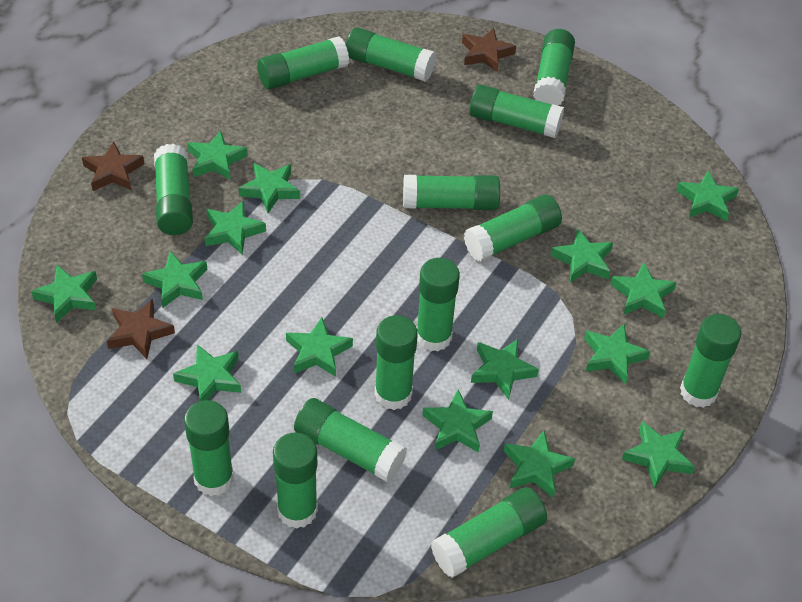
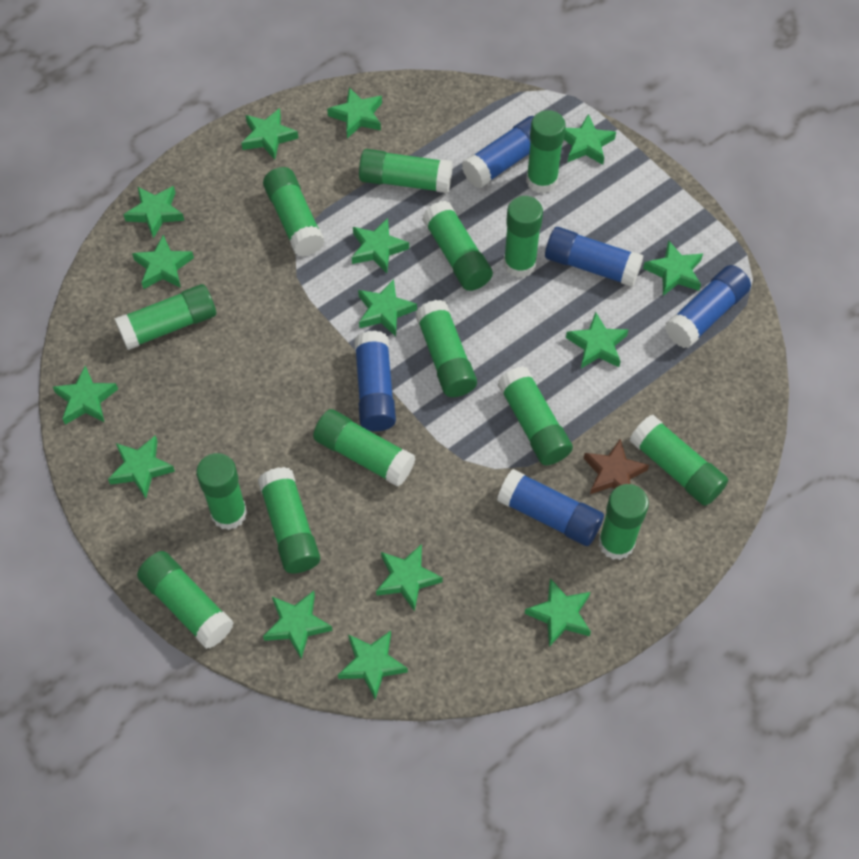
blue glue stick: 0 -> 5
brown star: 3 -> 1

